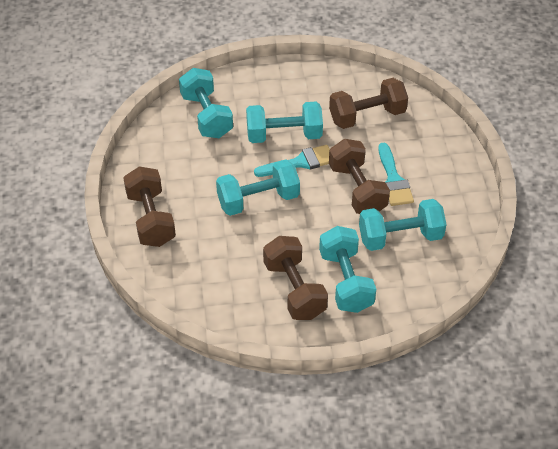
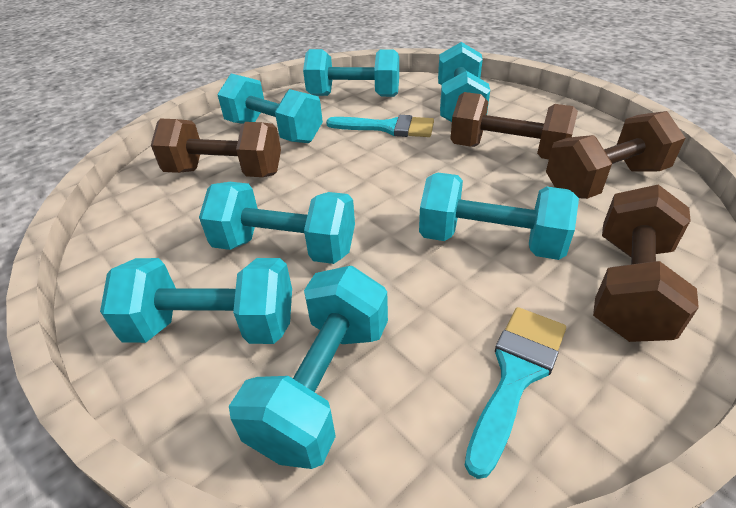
turquoise dumbbell: 5 -> 7

